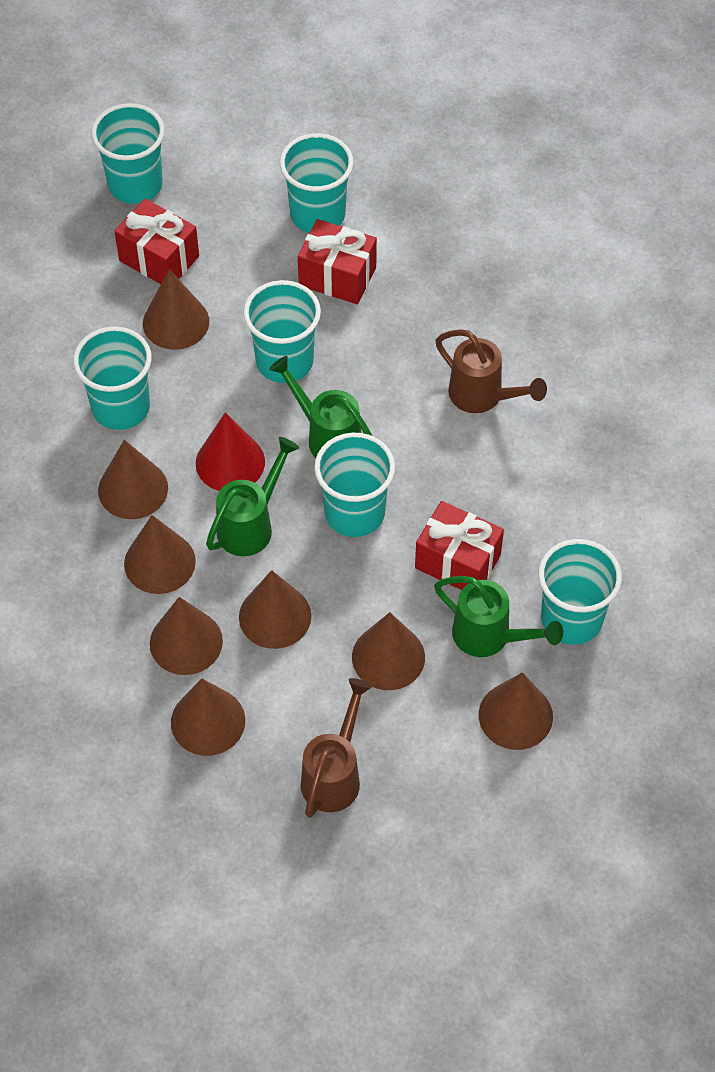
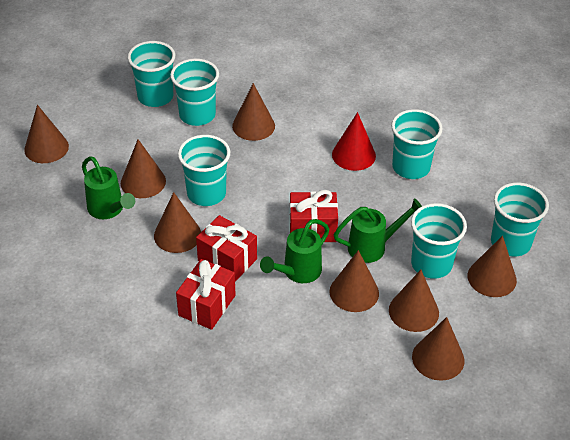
brown watering can: 2 -> 0

